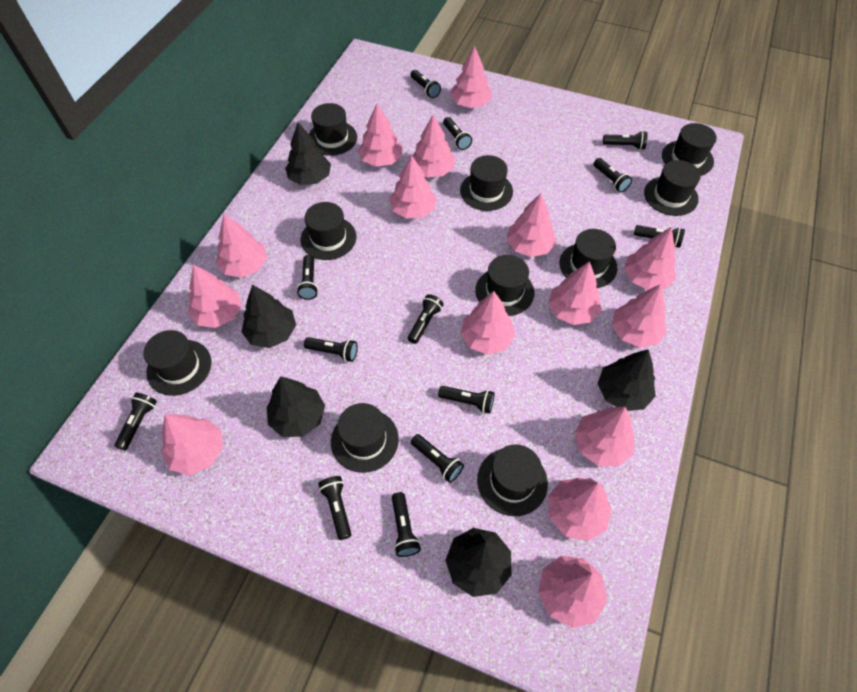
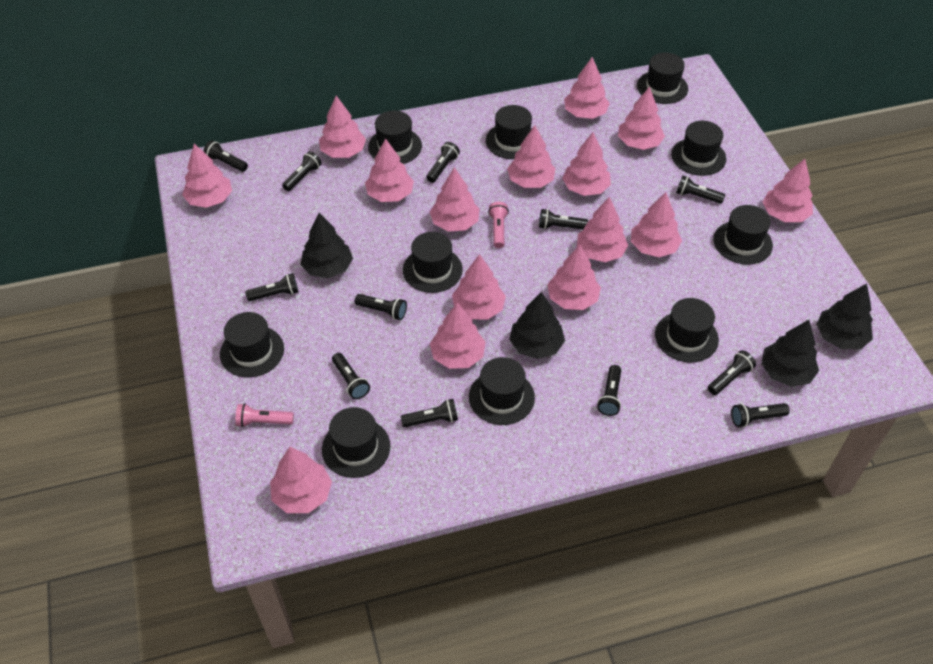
black flashlight: 13 -> 12
black tree: 5 -> 4
pink flashlight: 0 -> 2

